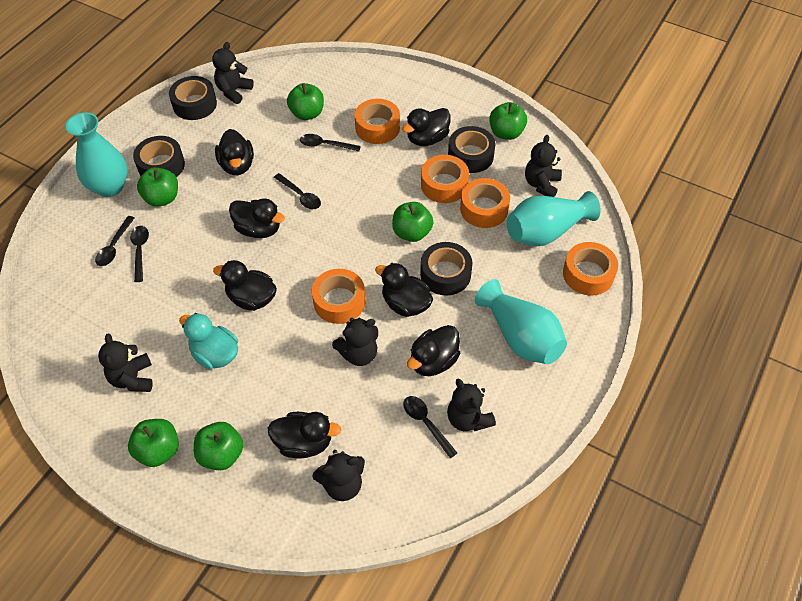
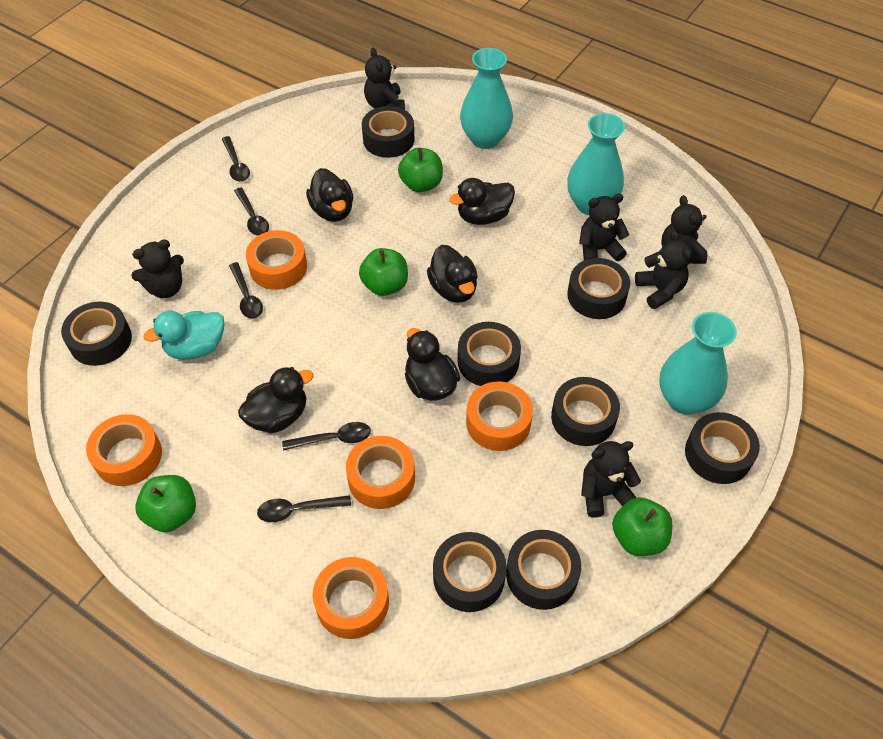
black duck: 7 -> 5
black tape: 4 -> 8
green apple: 6 -> 4

